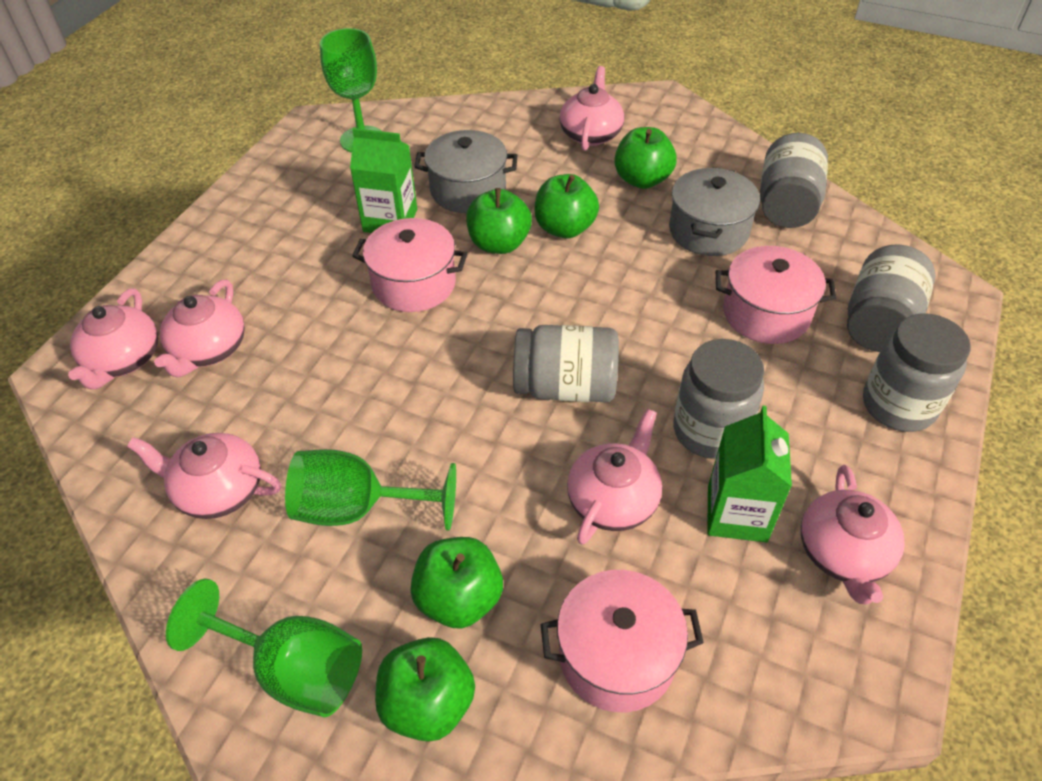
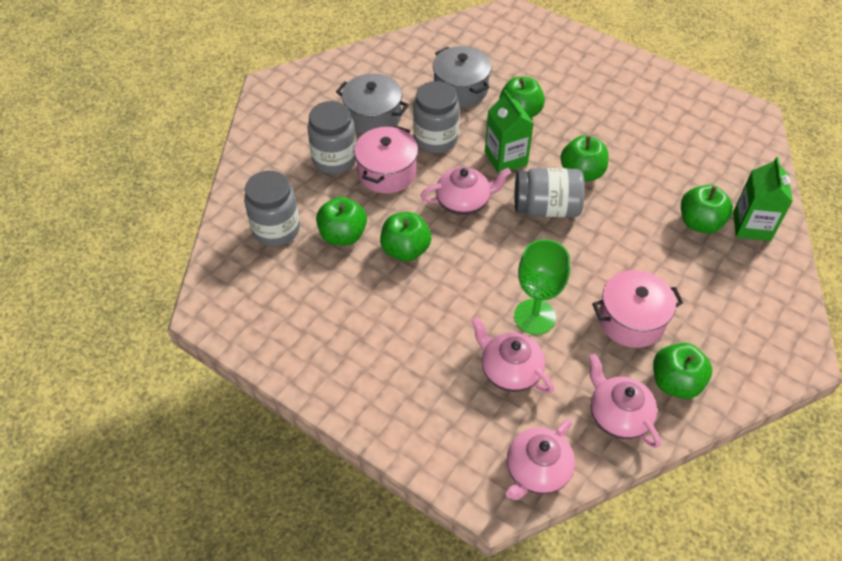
green apple: 5 -> 6
green goblet: 3 -> 1
grey jar: 5 -> 4
pink pot: 3 -> 2
pink teapot: 6 -> 4

